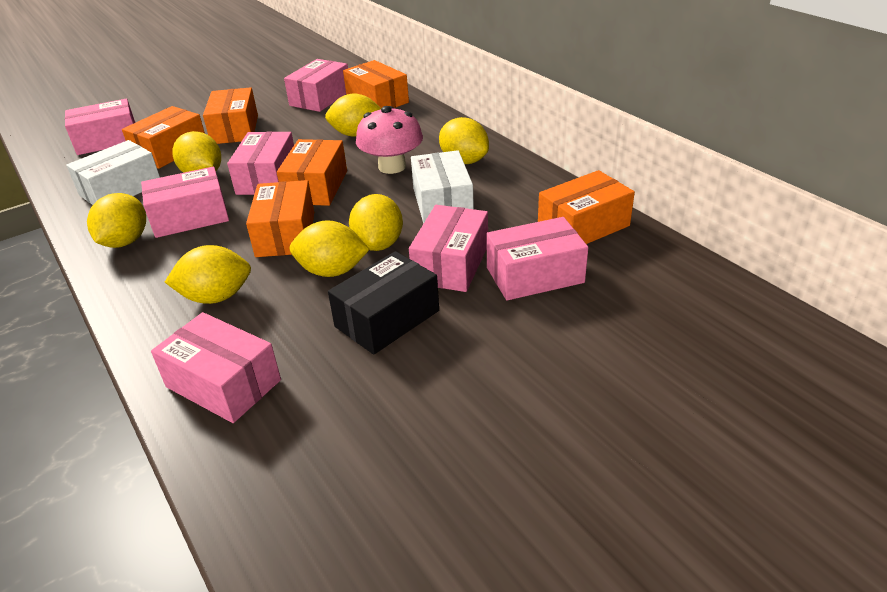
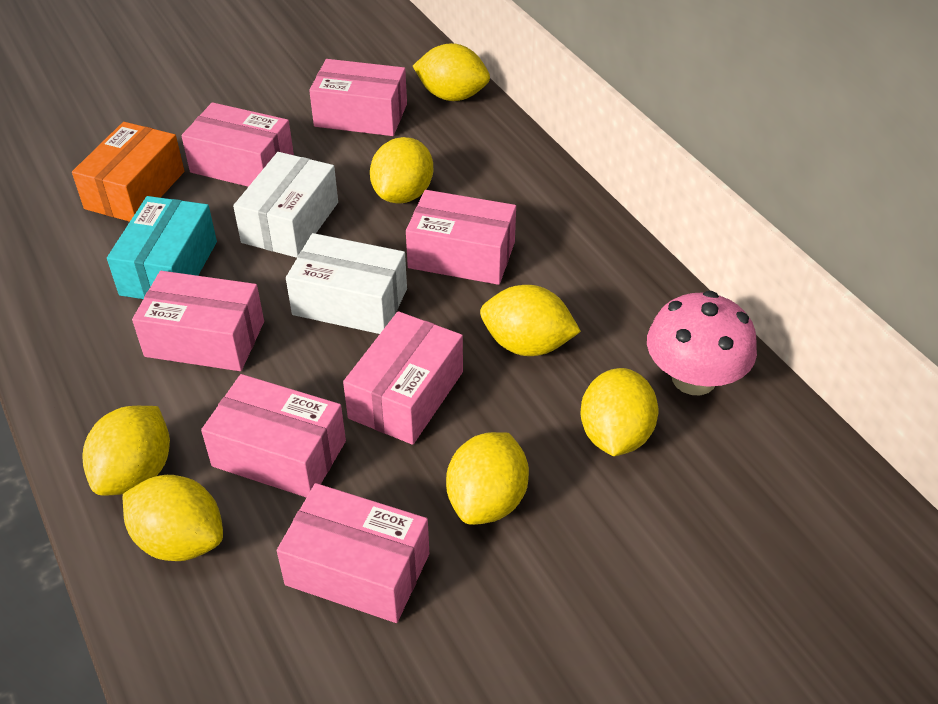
black box: 1 -> 0
orange box: 6 -> 1
turquoise box: 0 -> 1

